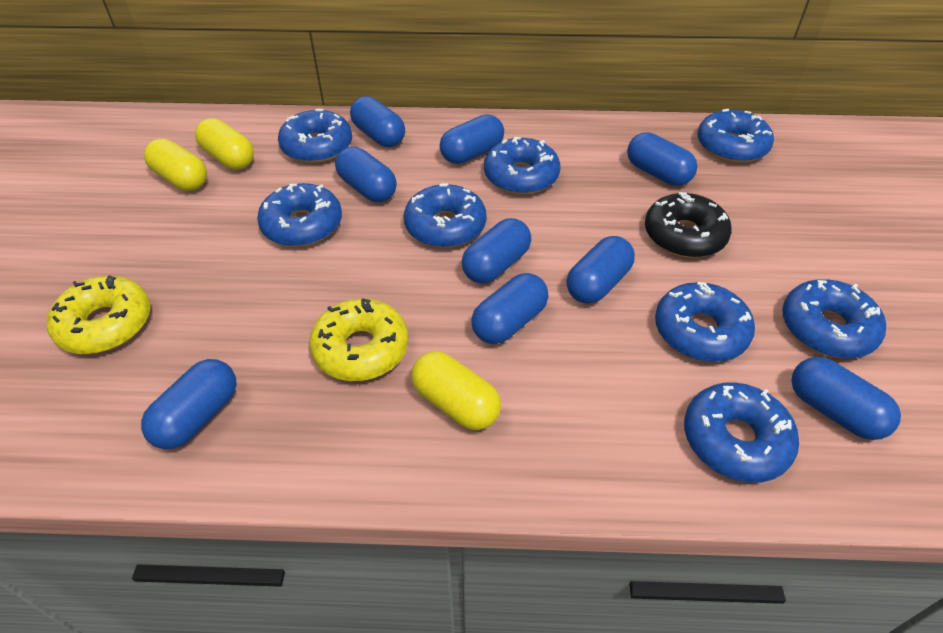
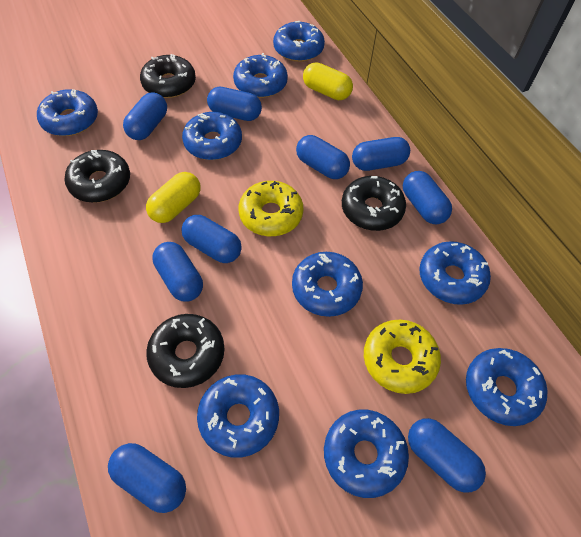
black donut: 1 -> 4
blue donut: 8 -> 9
yellow capsule: 3 -> 2

